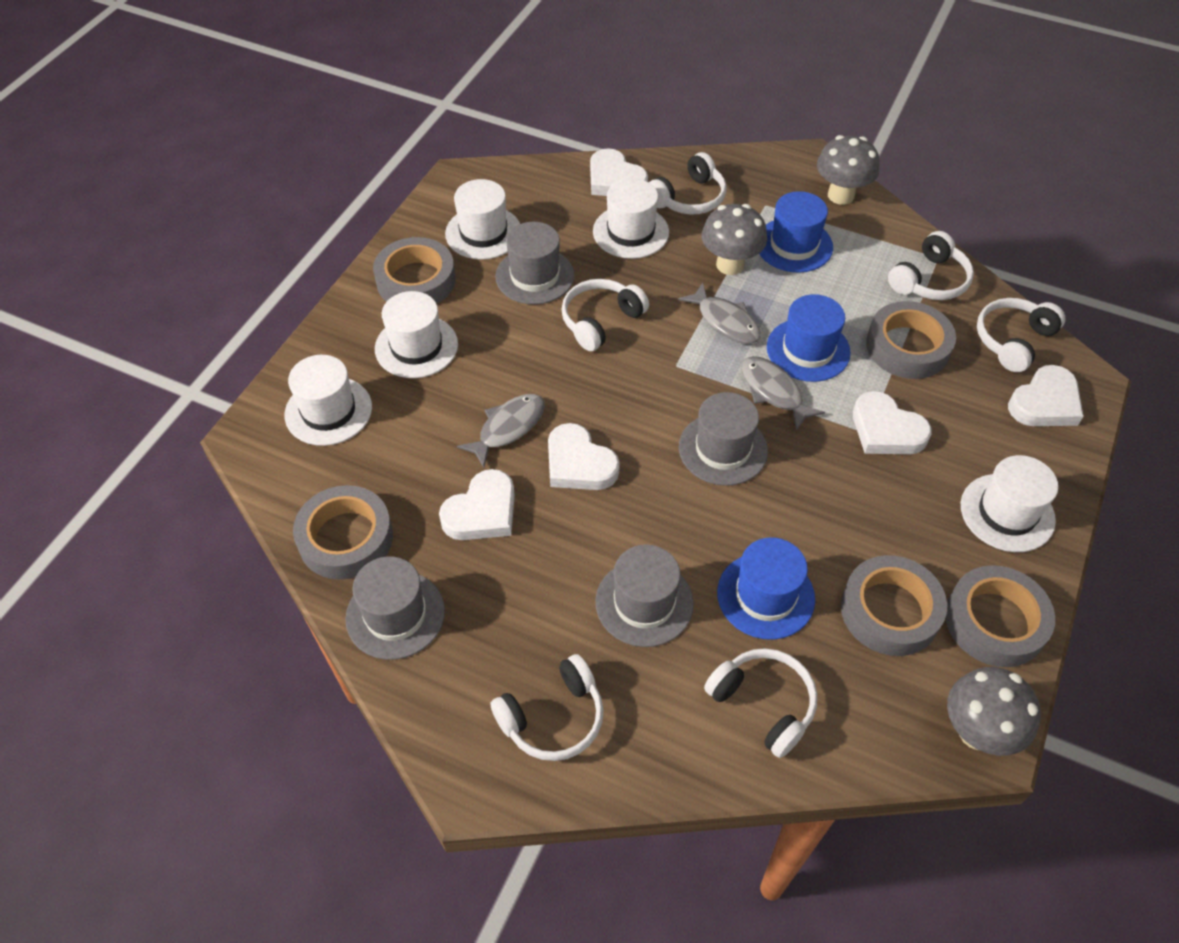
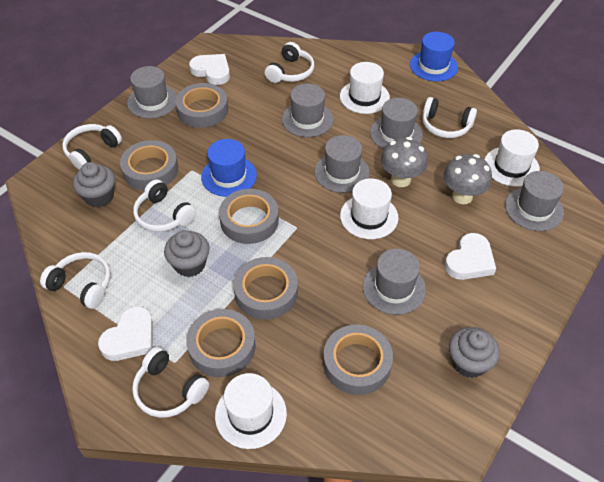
blue hat: 3 -> 2
grey cupcake: 0 -> 3
grey fish: 3 -> 0
grey hat: 4 -> 6
grey mushroom: 3 -> 2
grey tape: 5 -> 6
white hat: 5 -> 4
white heart: 5 -> 3

